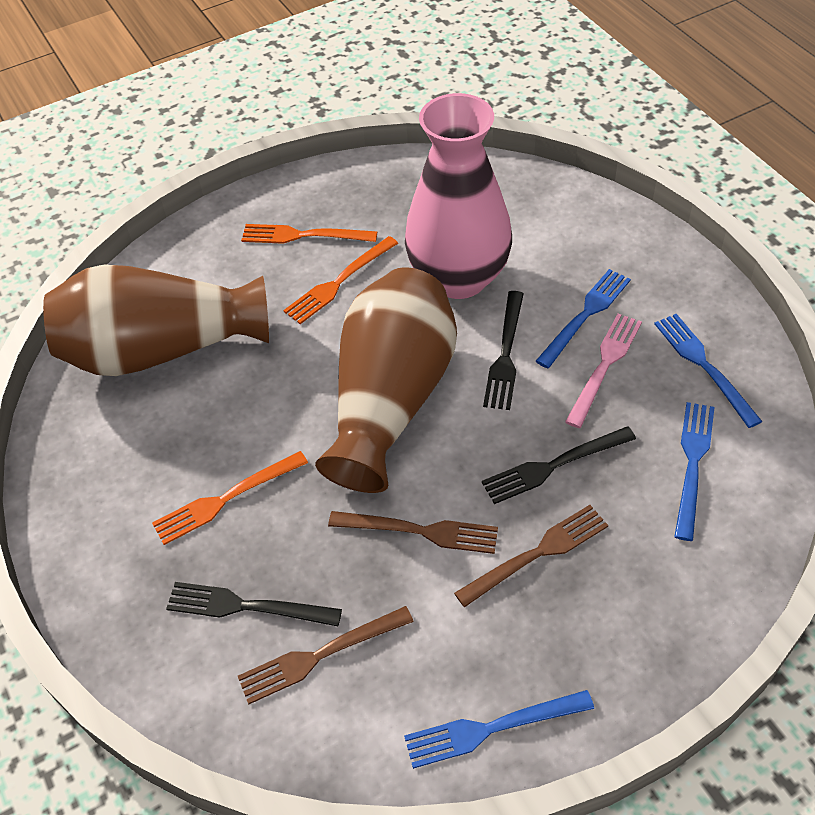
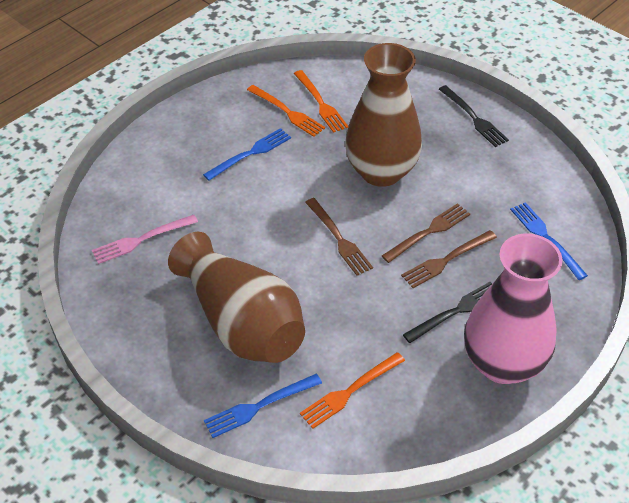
black fork: 3 -> 2
blue fork: 4 -> 3

